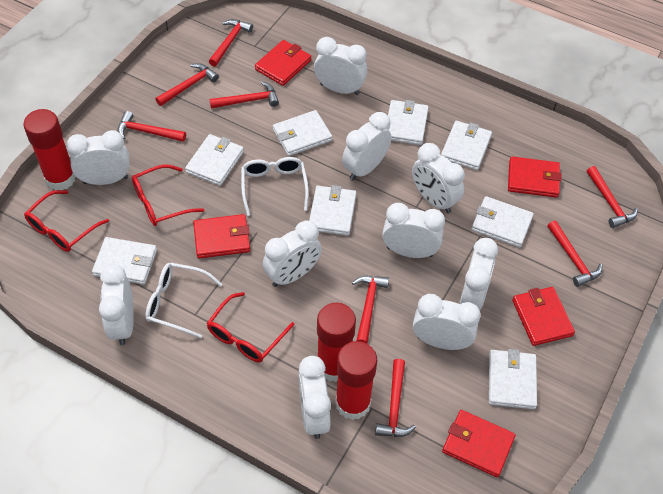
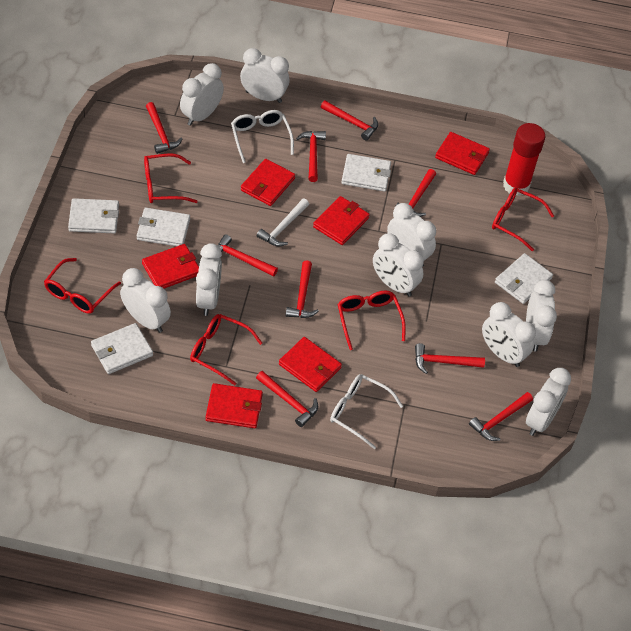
red glasses: 3 -> 5
red glue stick: 3 -> 1
red hammer: 8 -> 9
red wallet: 5 -> 6
white clock: 10 -> 9
white hammer: 0 -> 1
white wallet: 8 -> 5

